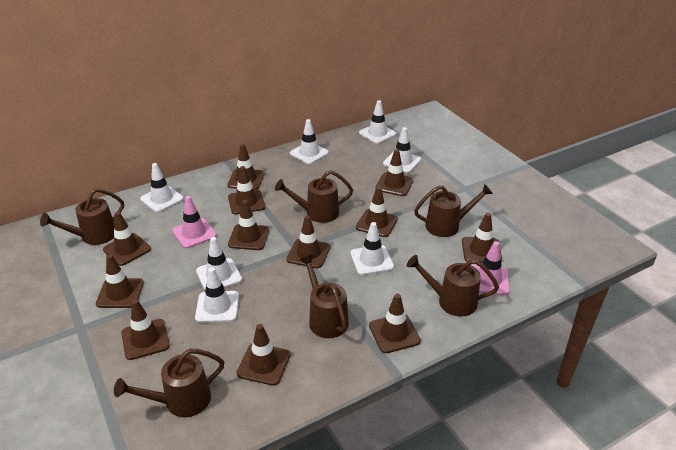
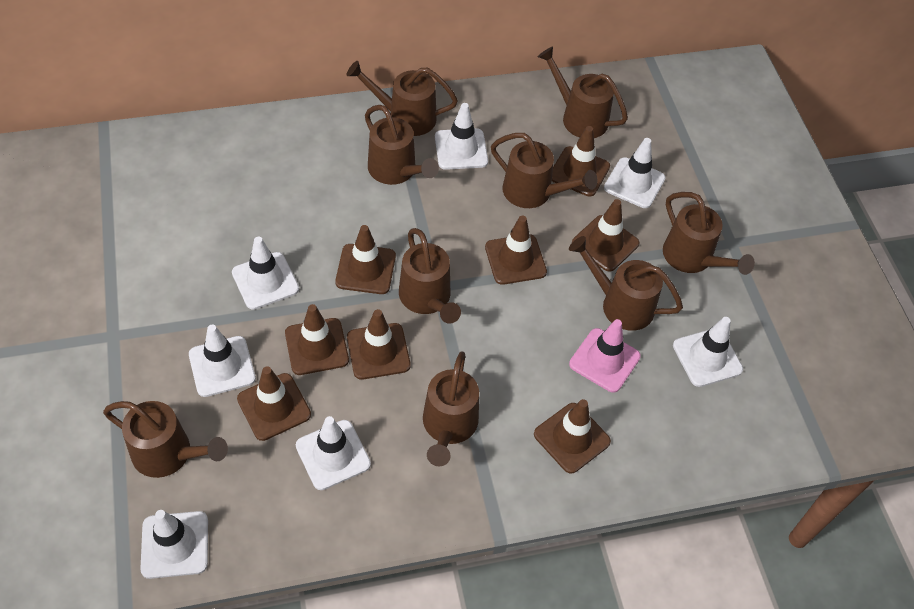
brown traffic cone: 12 -> 8
brown watering can: 6 -> 9
pink traffic cone: 2 -> 1

